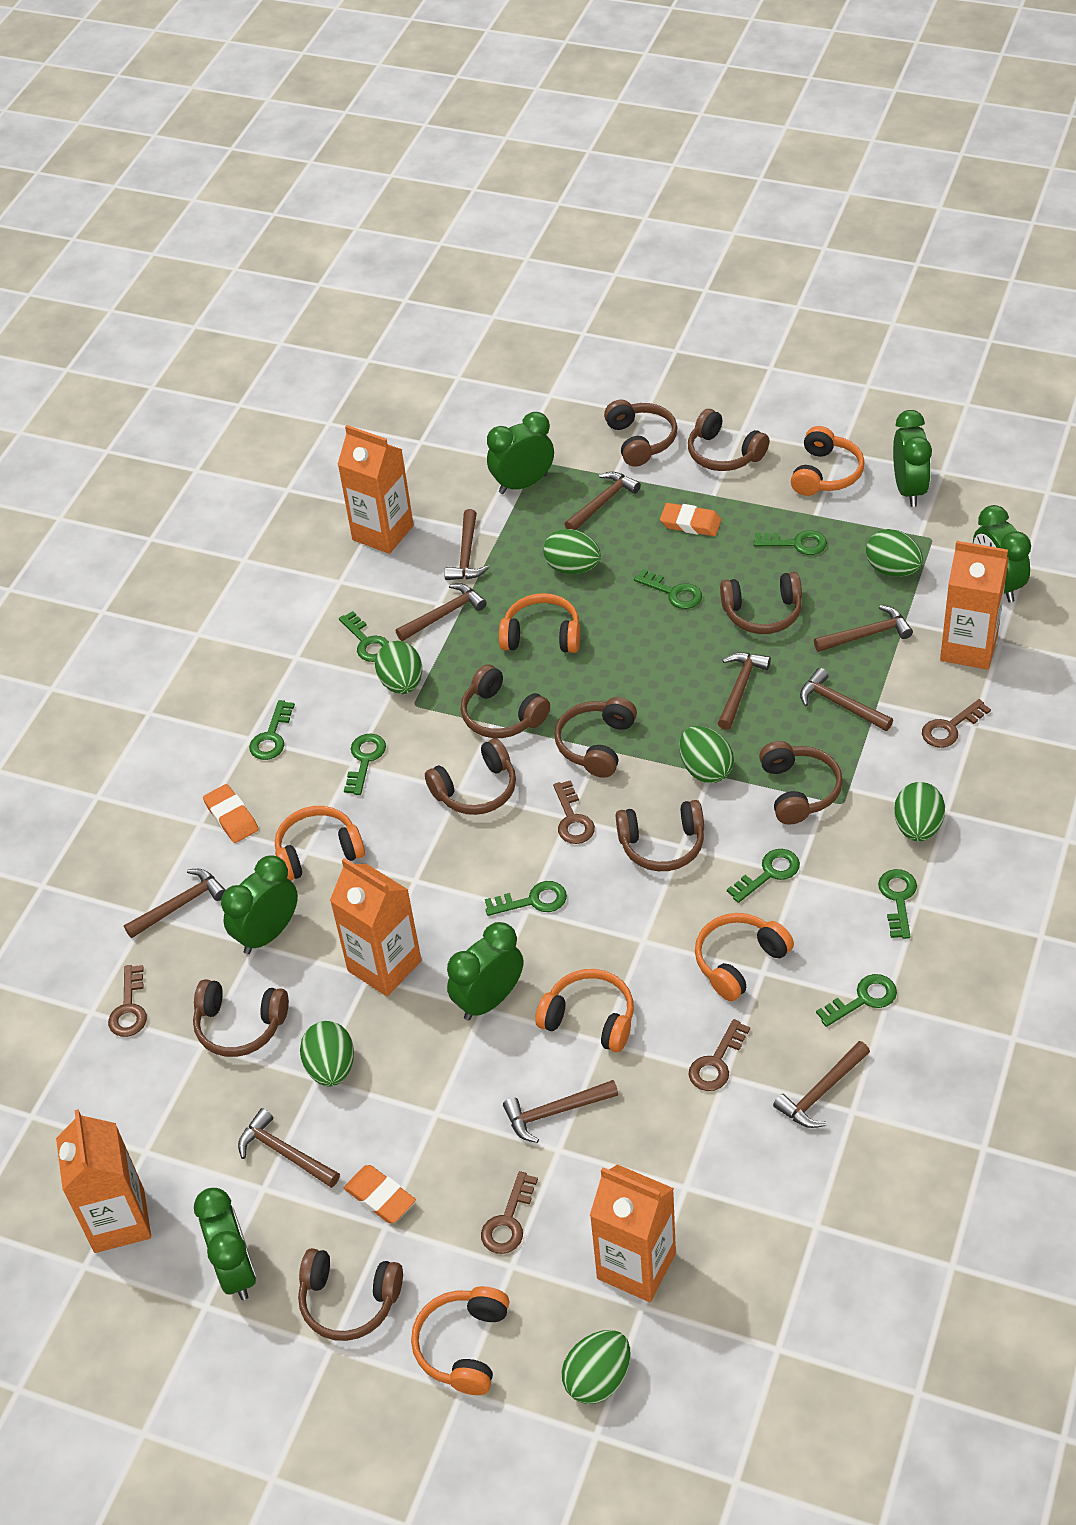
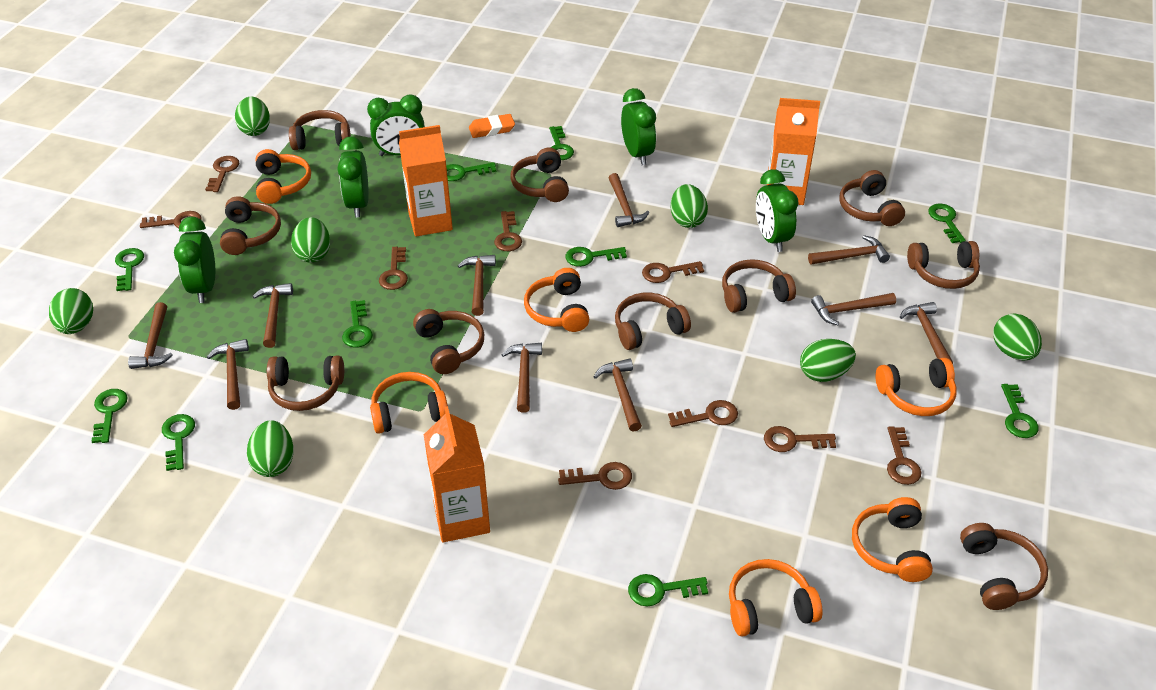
brown key: 5 -> 9
green clock: 6 -> 5
green key: 9 -> 10
orange carton: 5 -> 3
orange eraser: 3 -> 1

